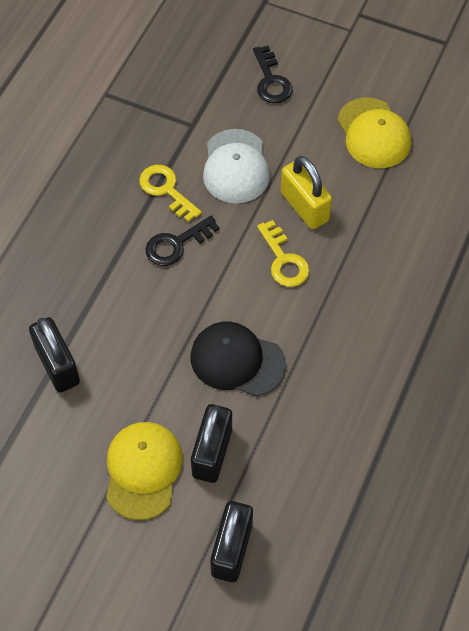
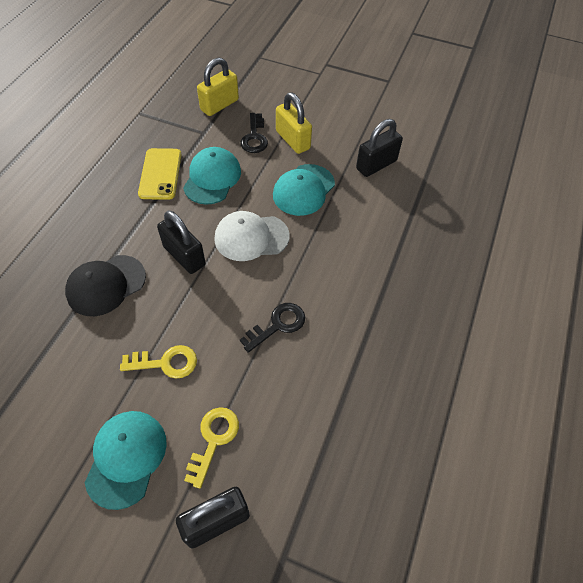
turquoise cap: 0 -> 3
yellow cap: 2 -> 0
yellow padlock: 1 -> 2
yellow phone: 0 -> 1

